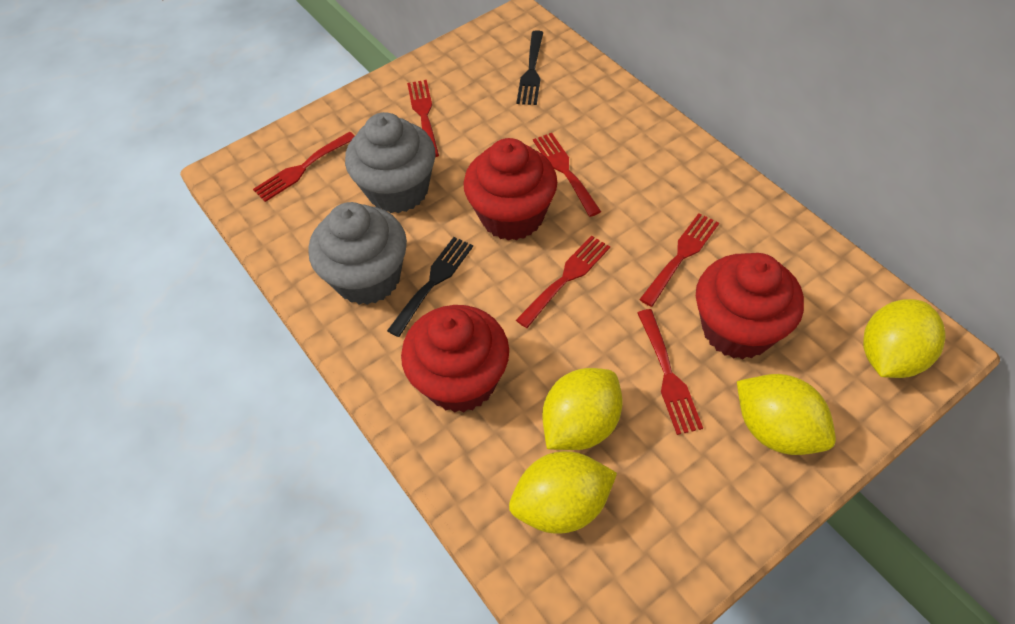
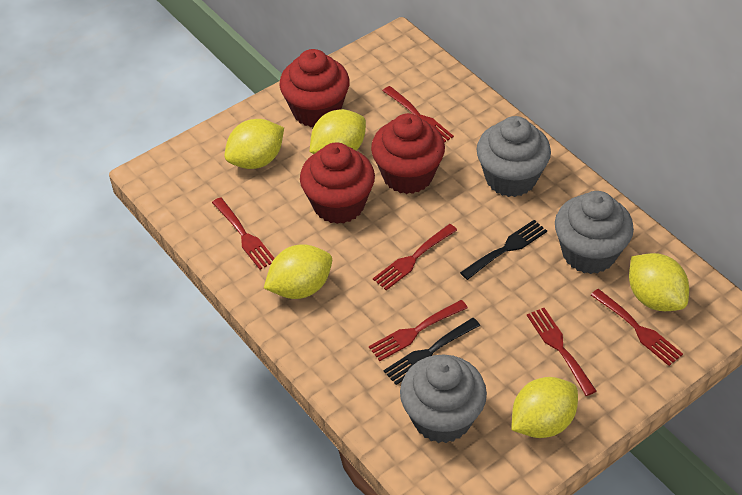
grey cupcake: 2 -> 3
yellow lemon: 4 -> 5

